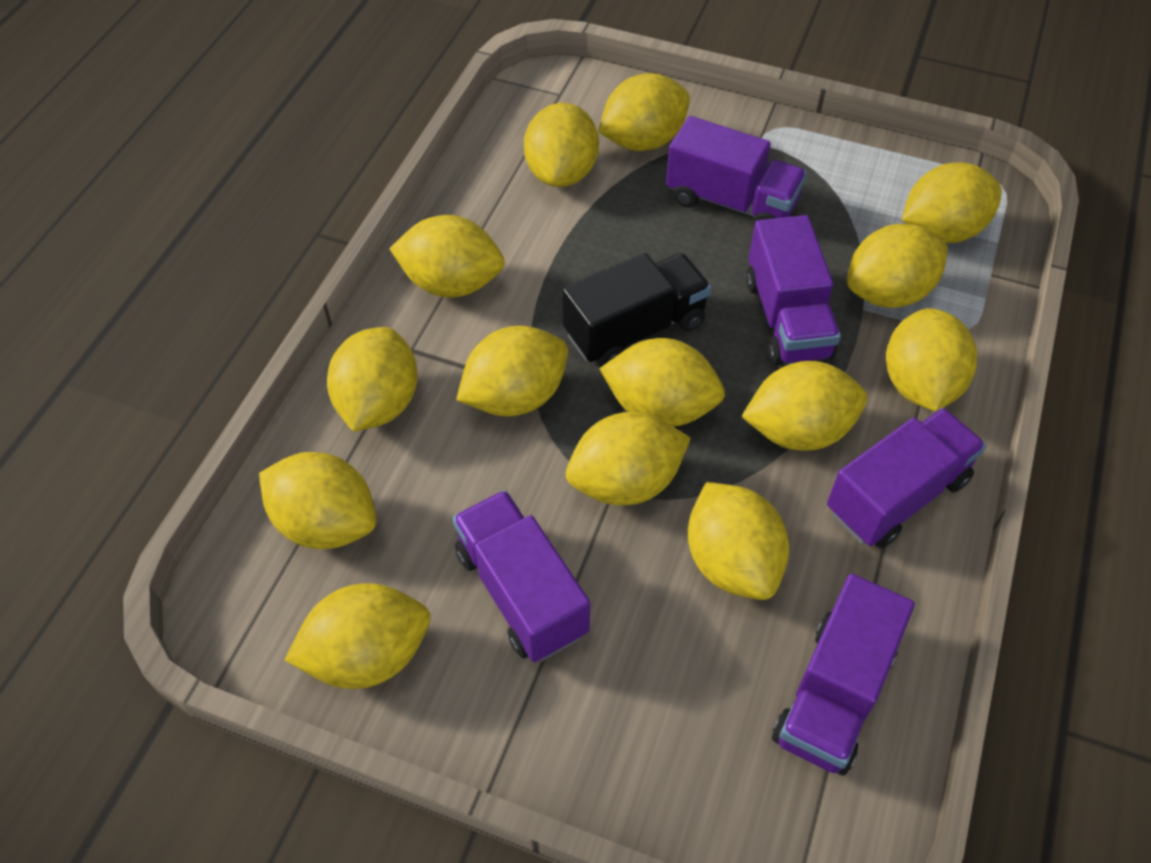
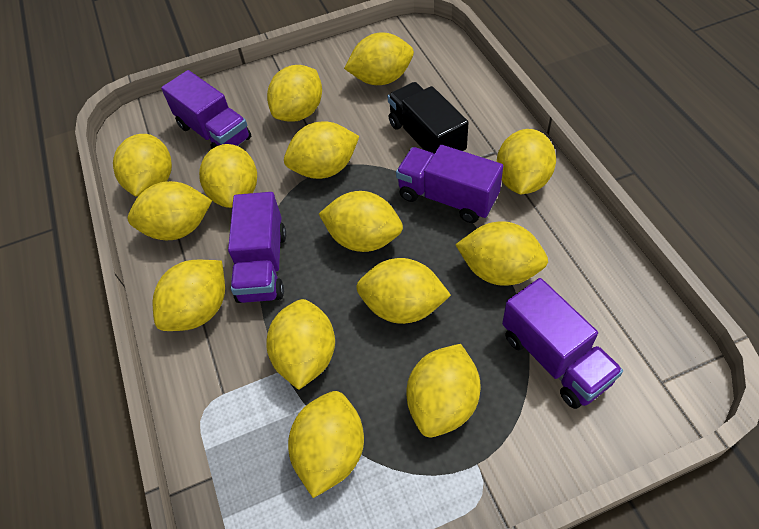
purple truck: 5 -> 4

